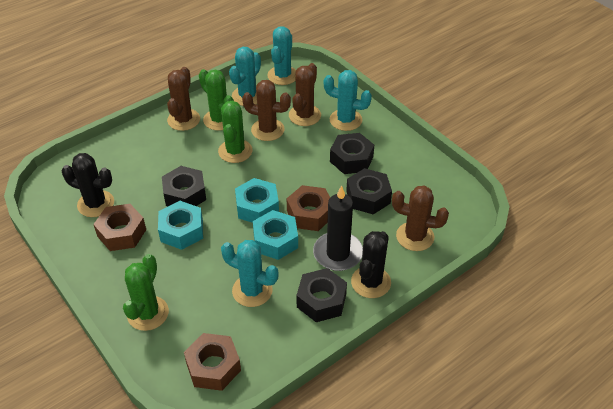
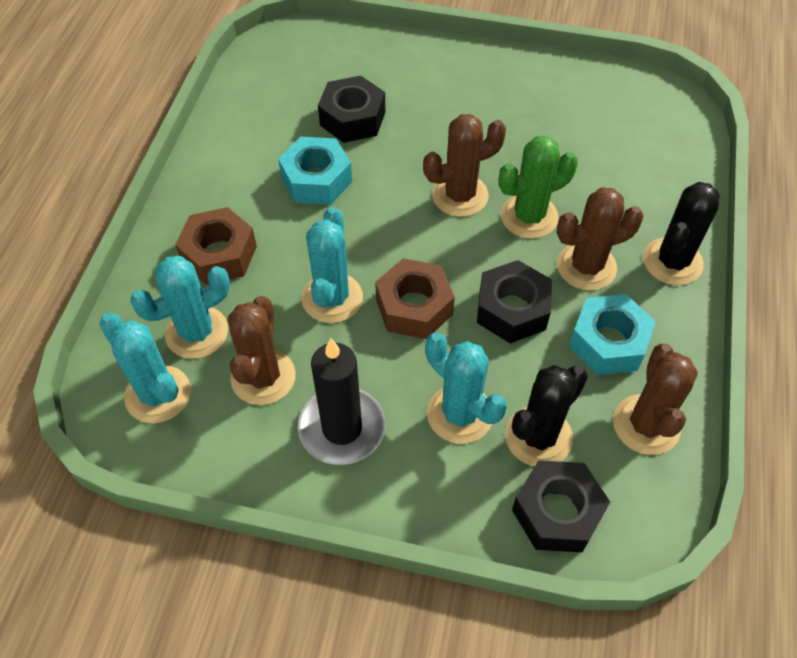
black nut: 4 -> 3
brown nut: 3 -> 2
green cactus: 3 -> 1
turquoise nut: 3 -> 2

